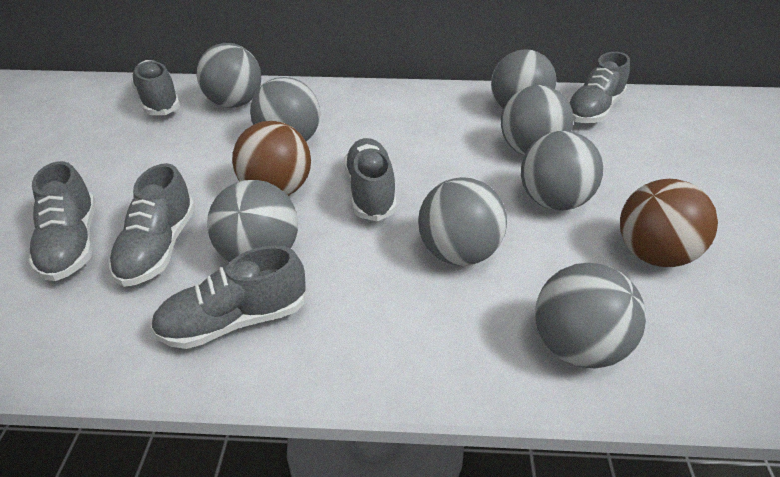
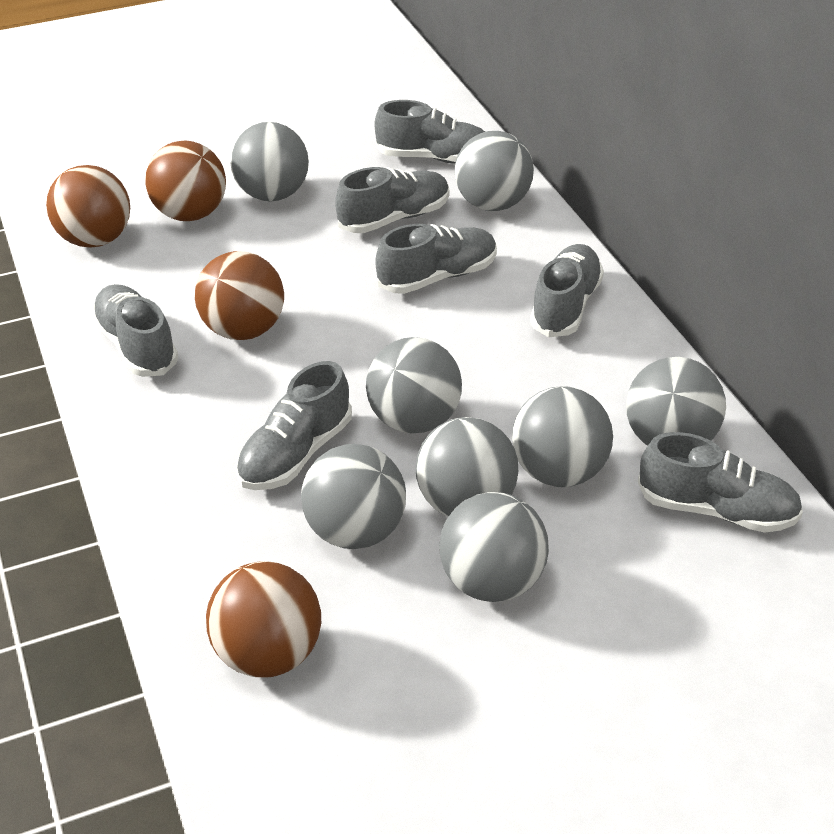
brown ball: 2 -> 4
grey shoe: 6 -> 7

